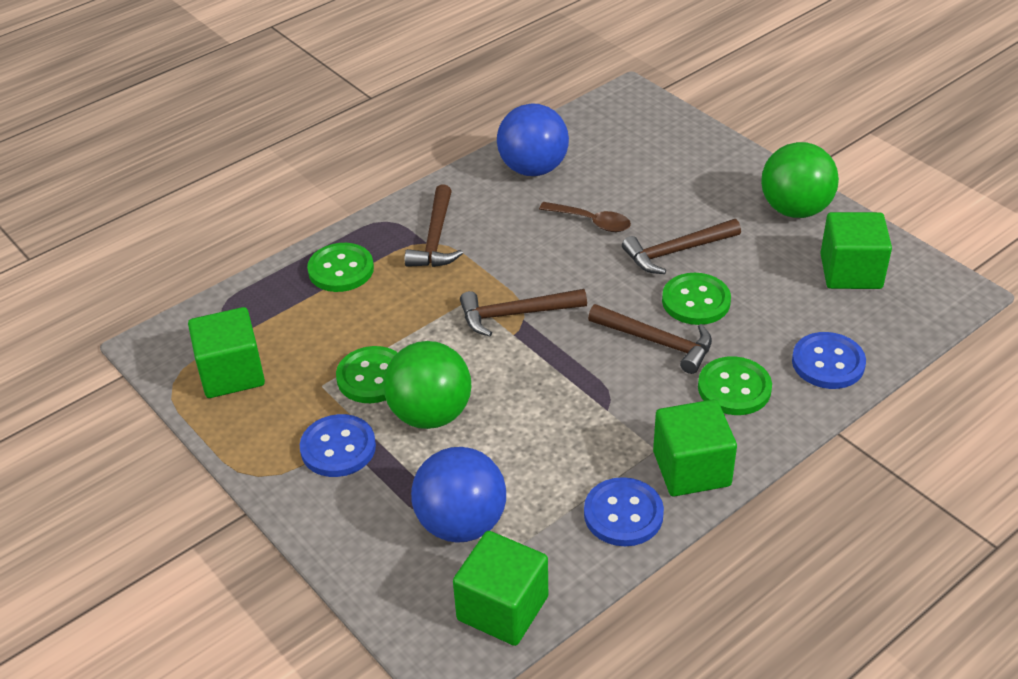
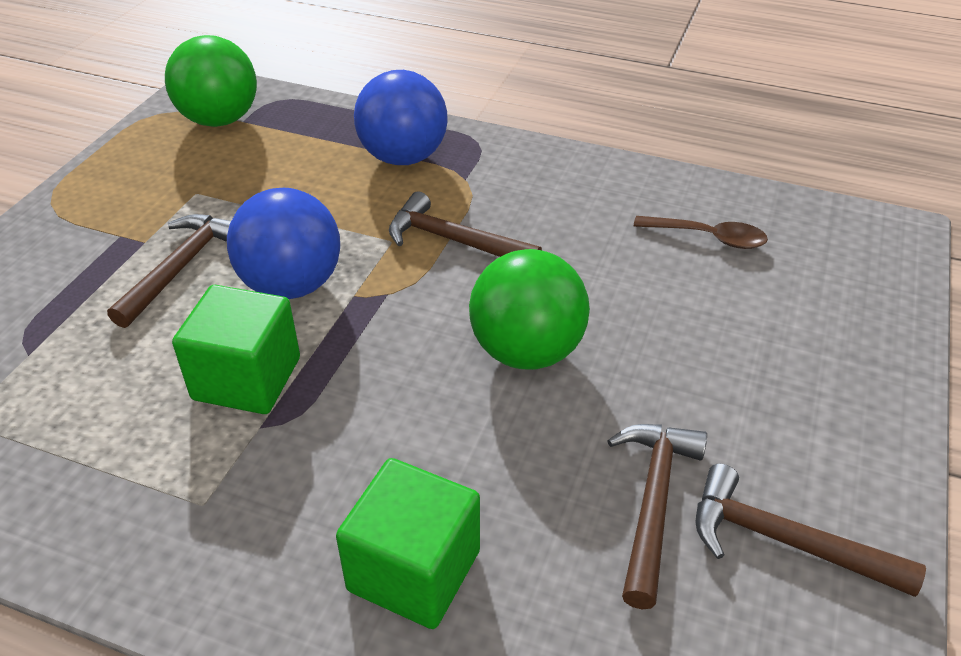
blue button: 3 -> 0
green button: 4 -> 0
green cube: 4 -> 2

